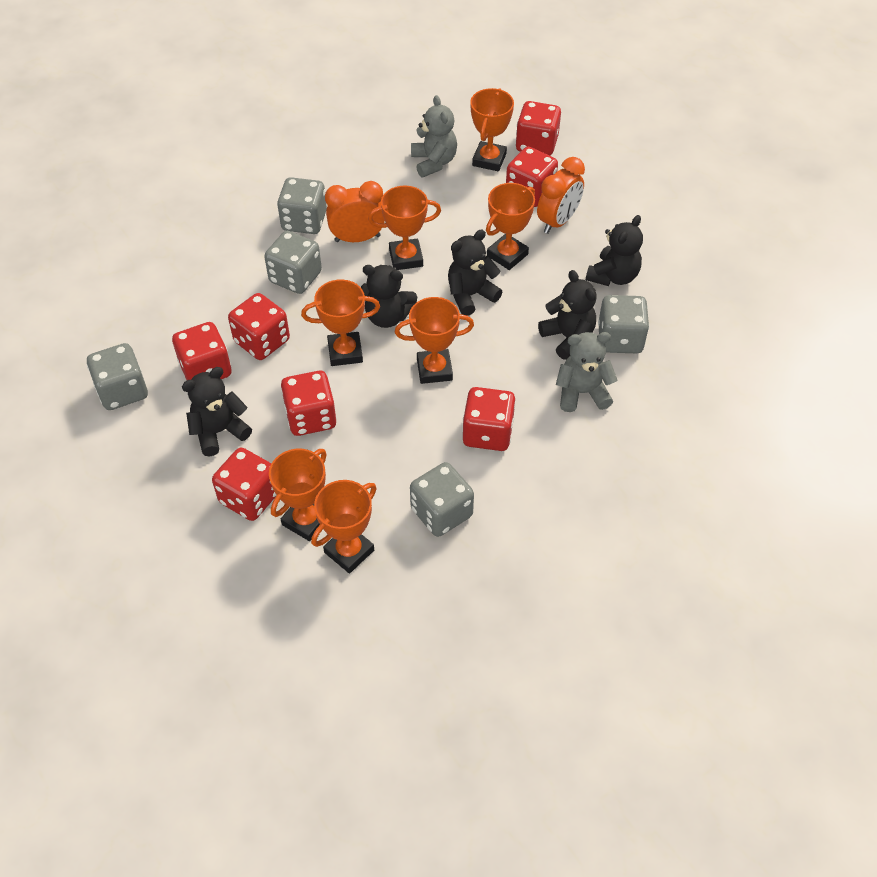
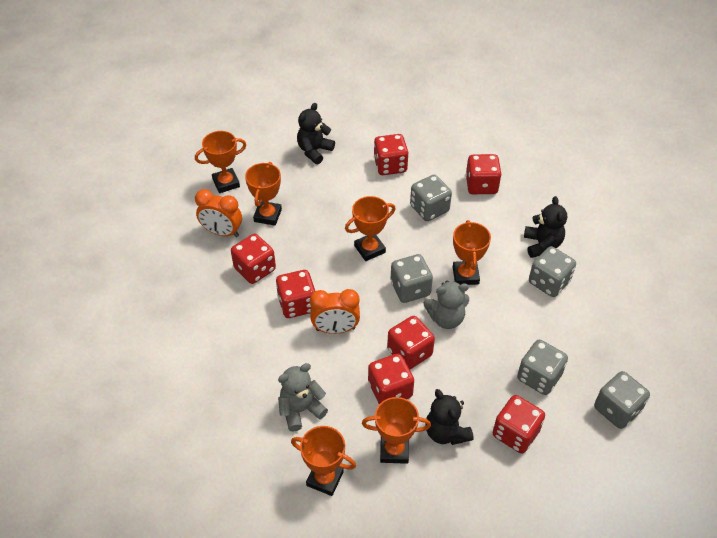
black teddy bear: 5 -> 3
orange trophy: 7 -> 6

